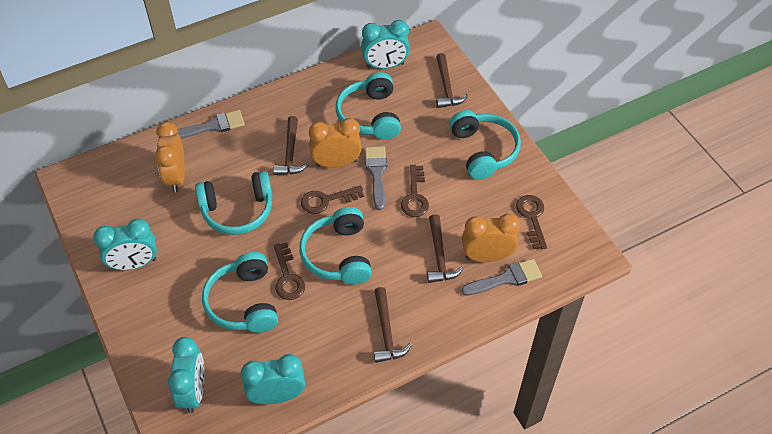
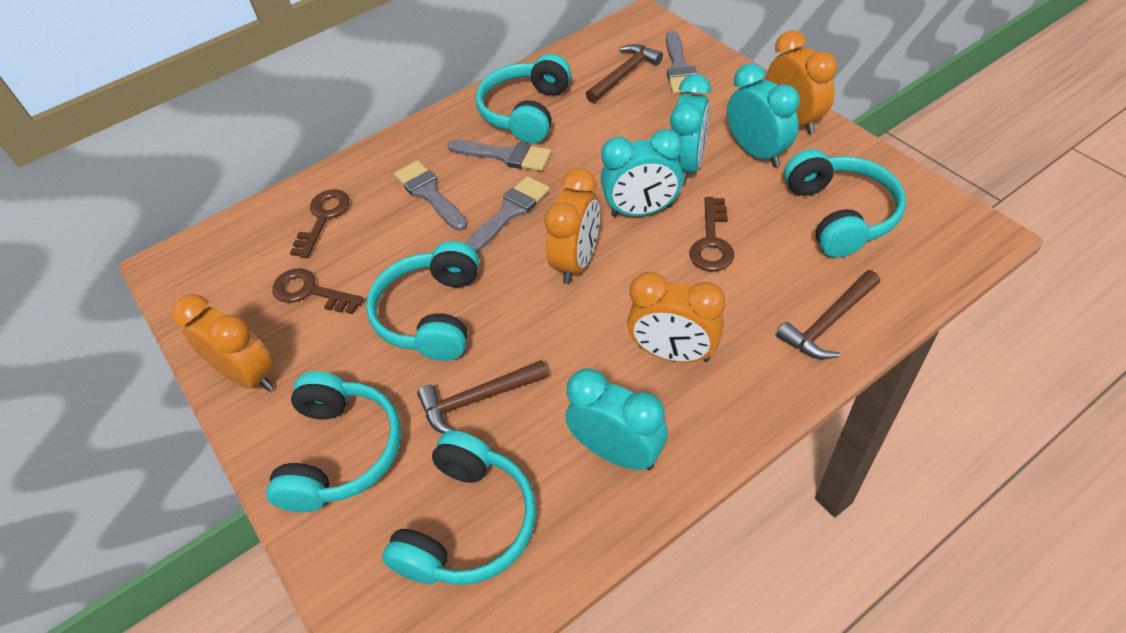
brown hammer: 4 -> 3
brown key: 4 -> 3
grey brush: 3 -> 4
orange clock: 3 -> 4

